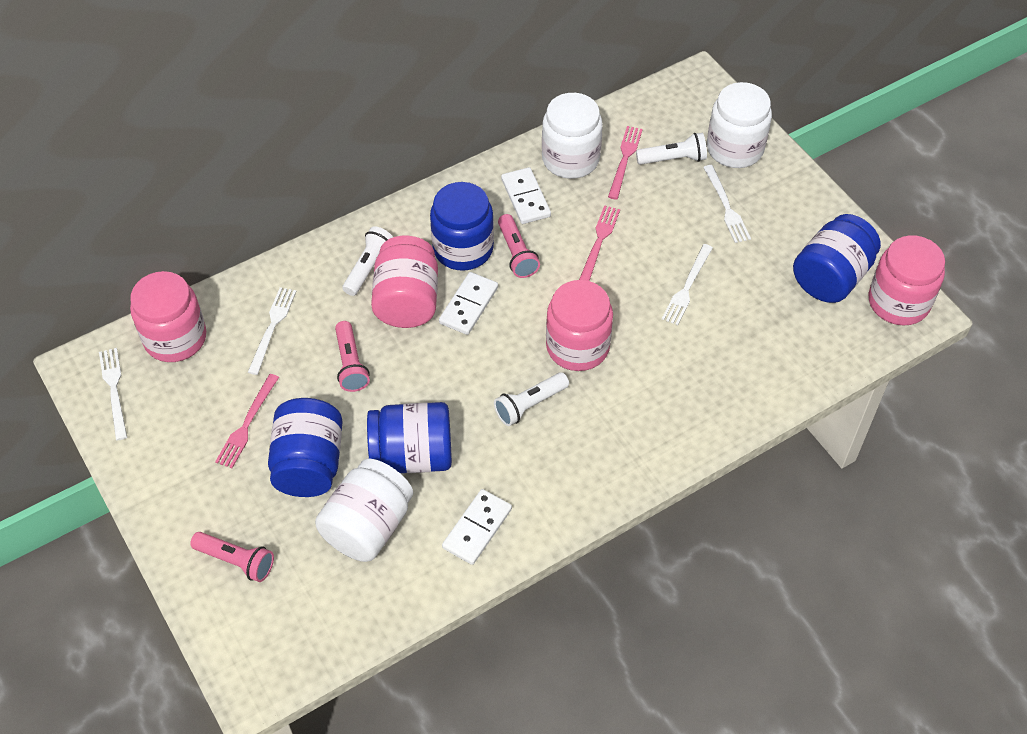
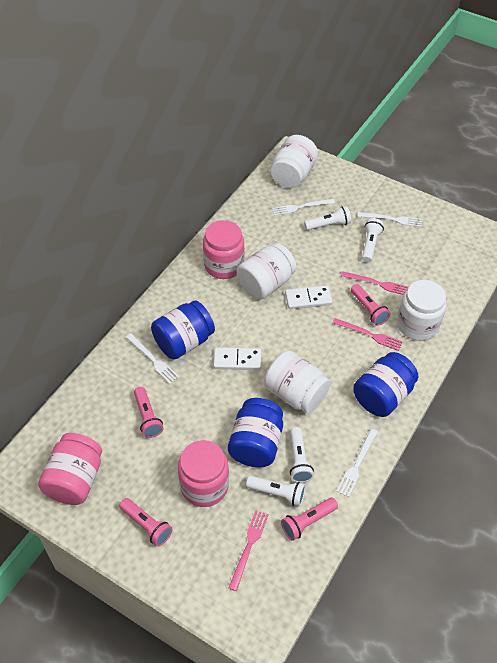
blue jar: 4 -> 3
pink flashlight: 3 -> 4
pink jar: 4 -> 3
white domino: 3 -> 2
white flashlight: 3 -> 4
white jar: 3 -> 4

